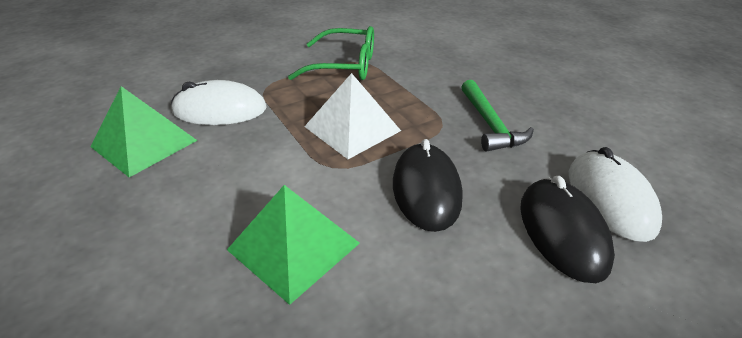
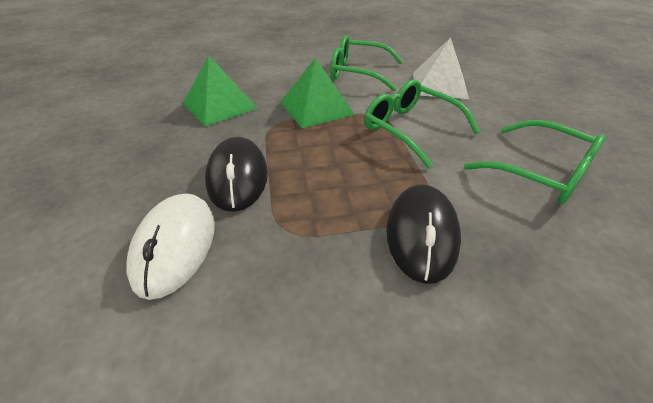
green glasses: 1 -> 3
green hammer: 1 -> 0
white mouse: 2 -> 1

